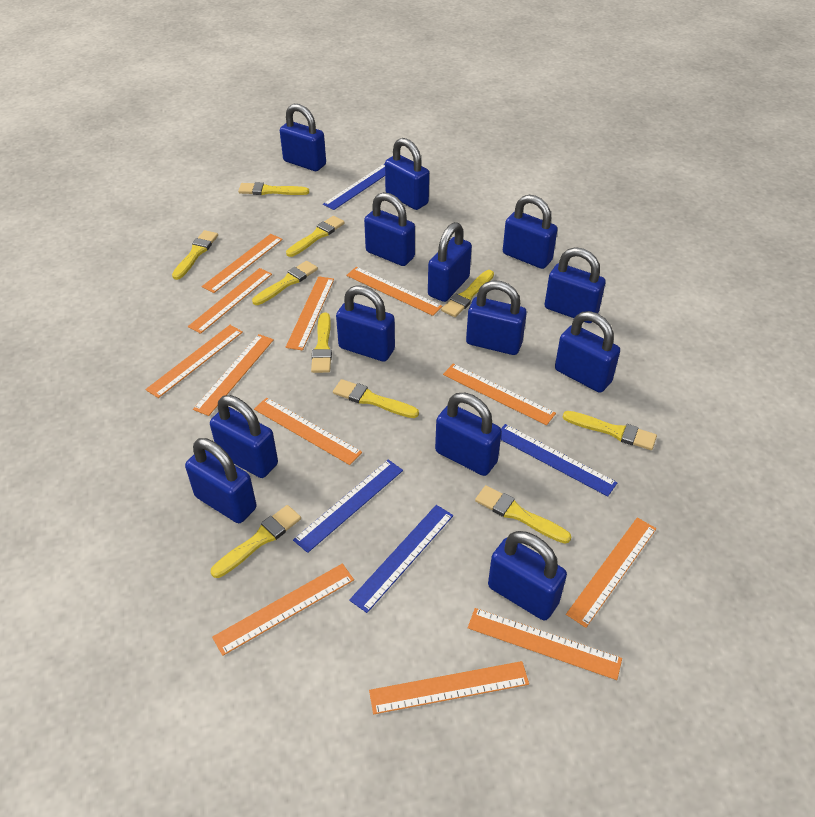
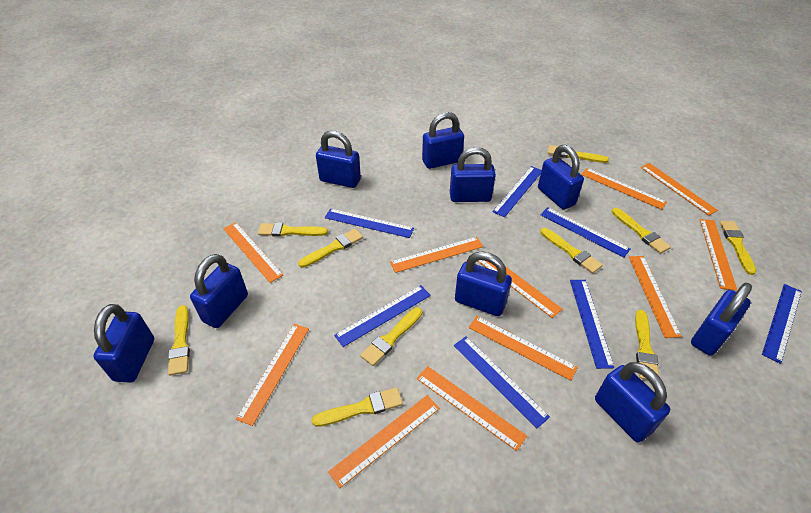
blue padlock: 13 -> 9
blue ruler: 4 -> 7
orange ruler: 12 -> 11

